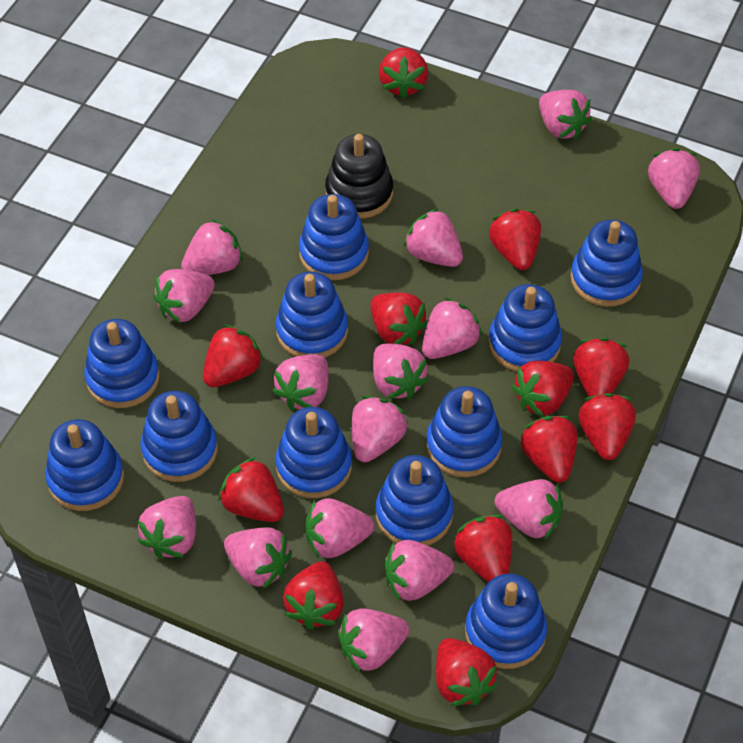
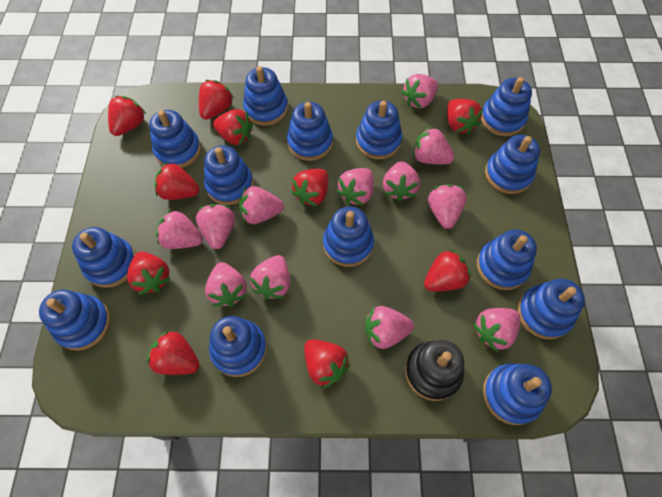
blue stacking toy: 11 -> 14
pink strawberry: 15 -> 12
red strawberry: 12 -> 10

